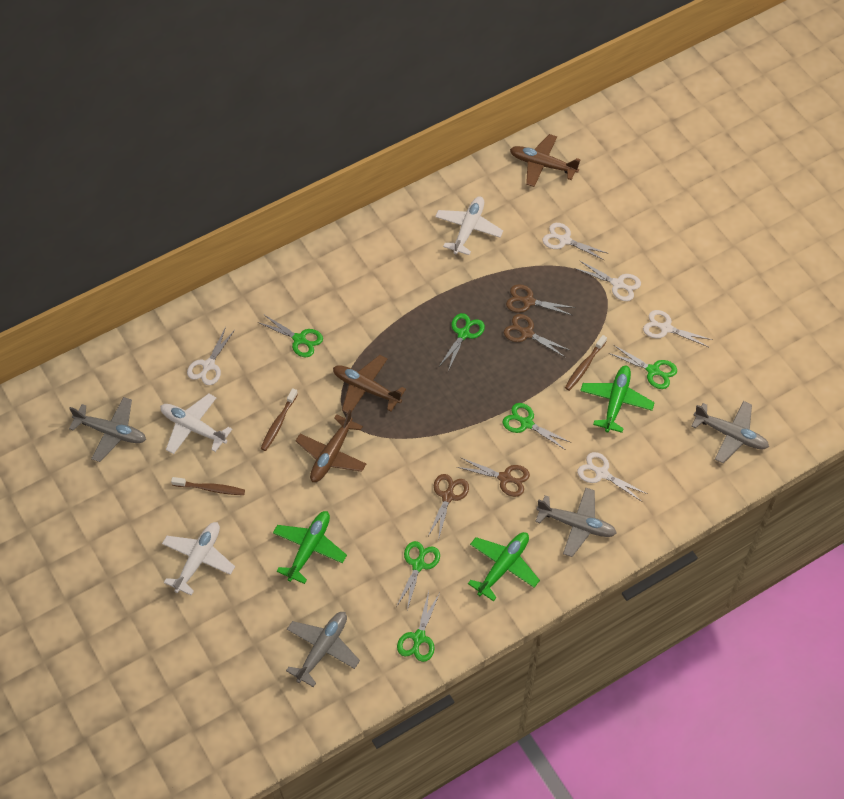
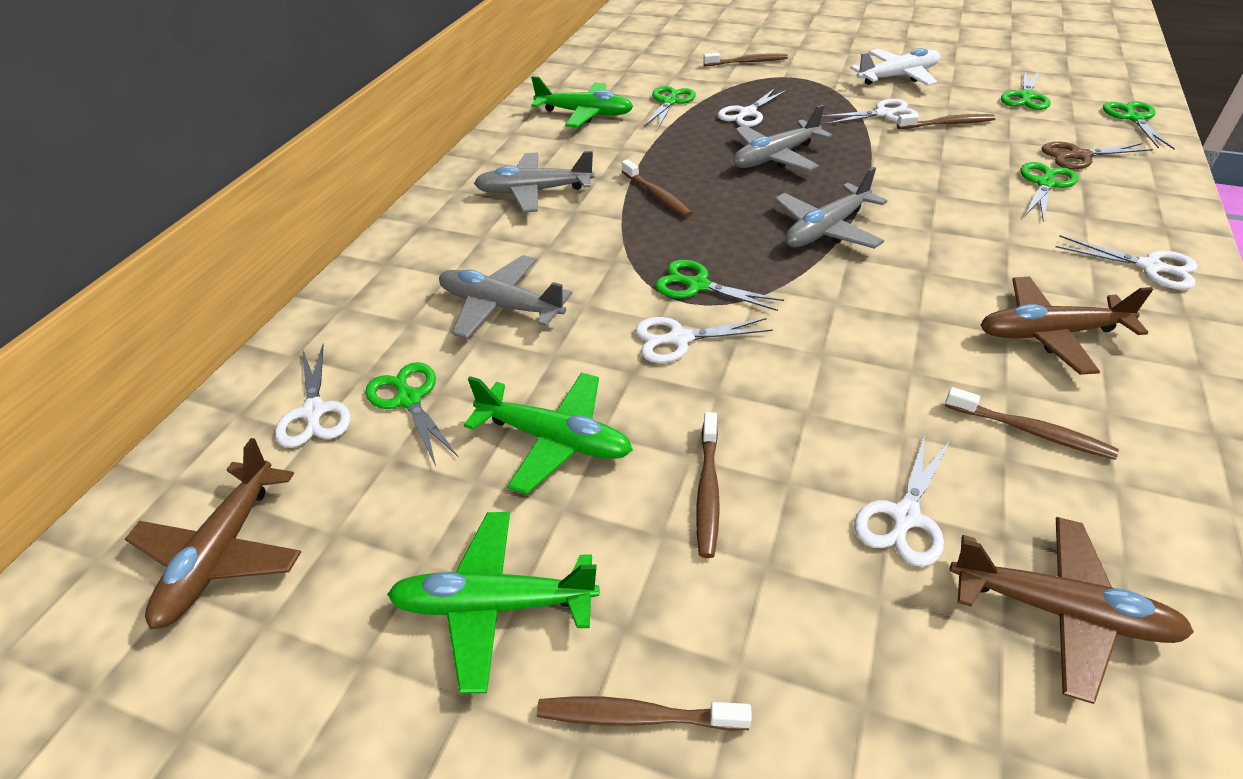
brown scissors: 4 -> 1
brown toothbrush: 3 -> 6
white plane: 3 -> 1
white scissors: 5 -> 6

